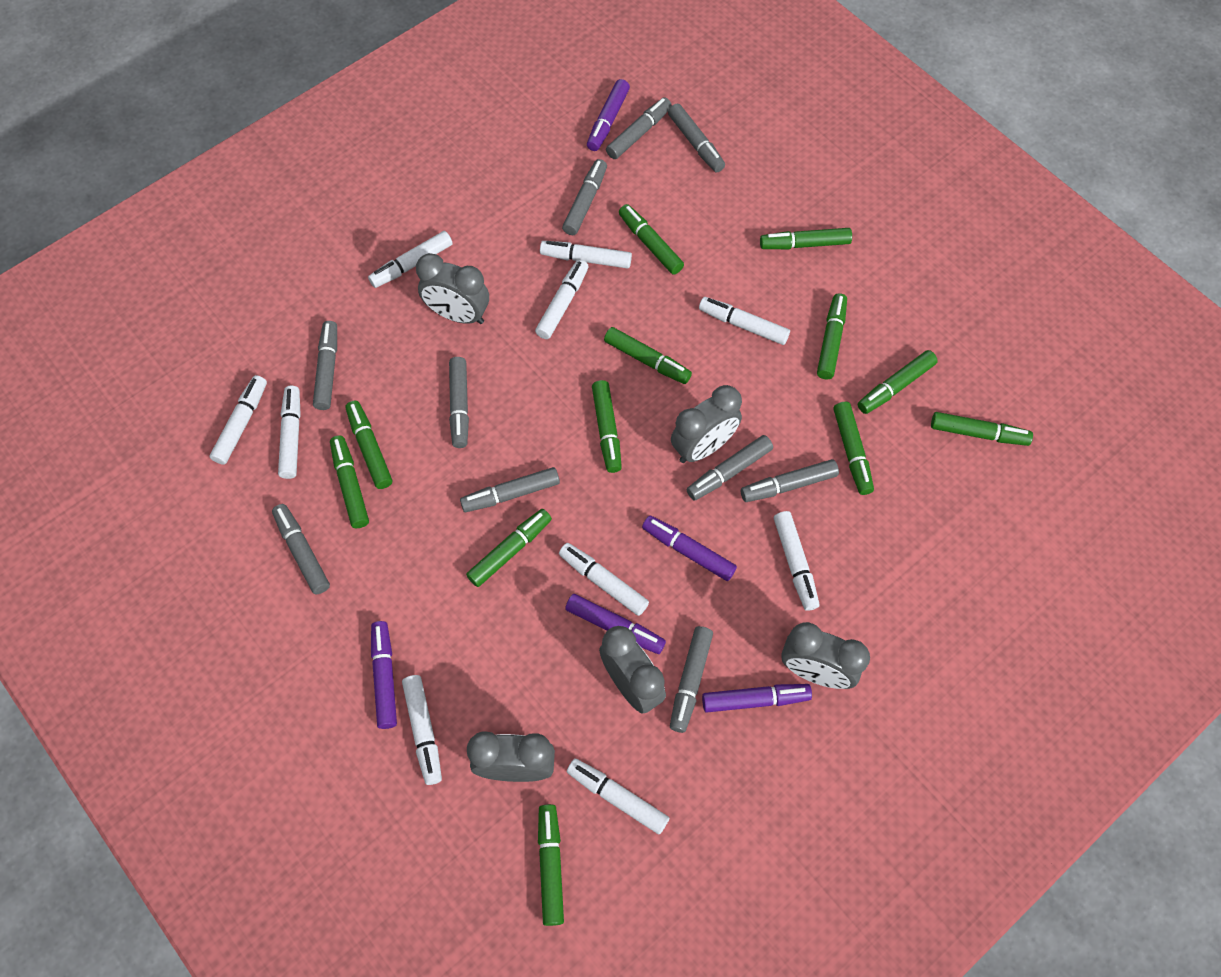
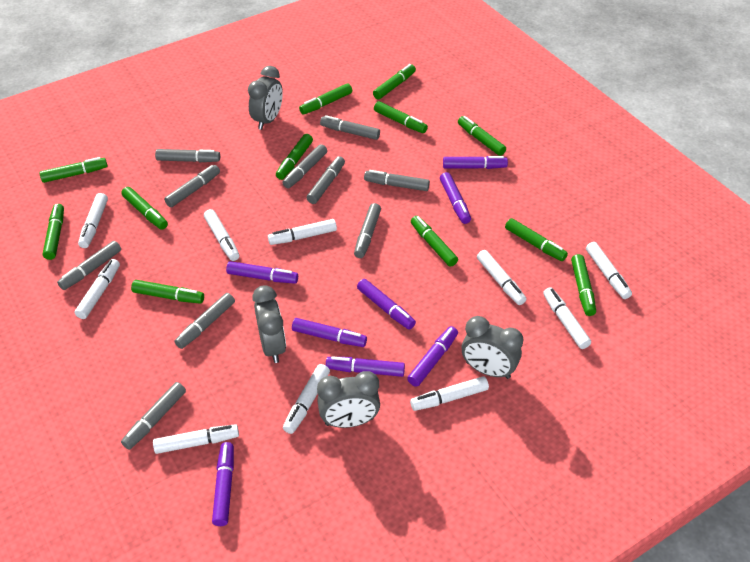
grey clock: 5 -> 4
purple marker: 5 -> 8

